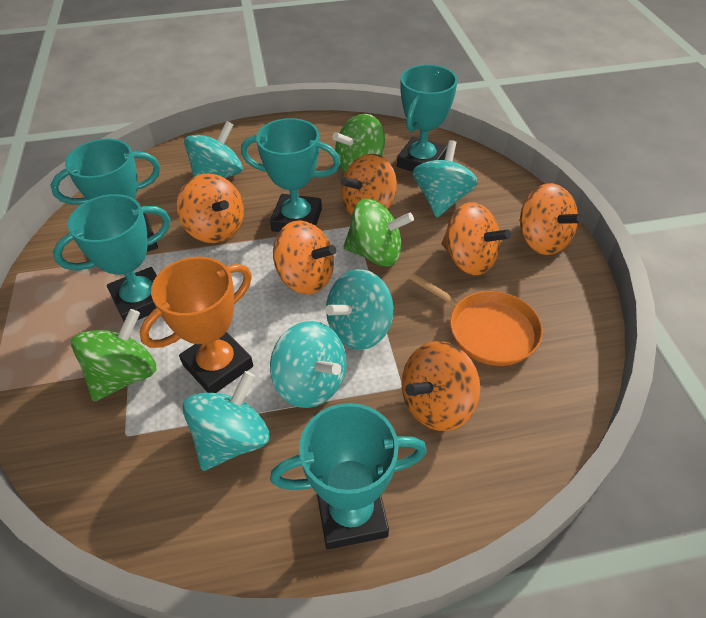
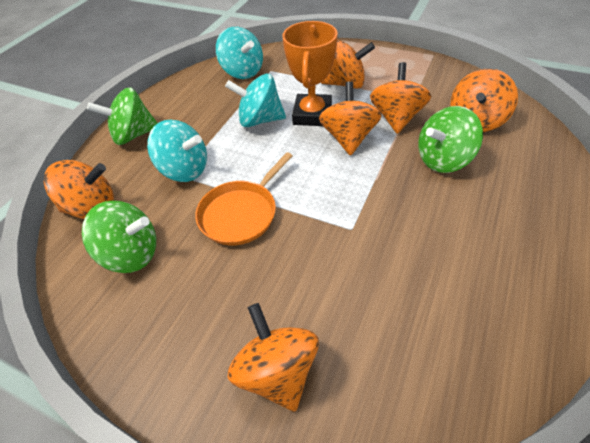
turquoise spinning top: 5 -> 3
turquoise trophy: 5 -> 0

